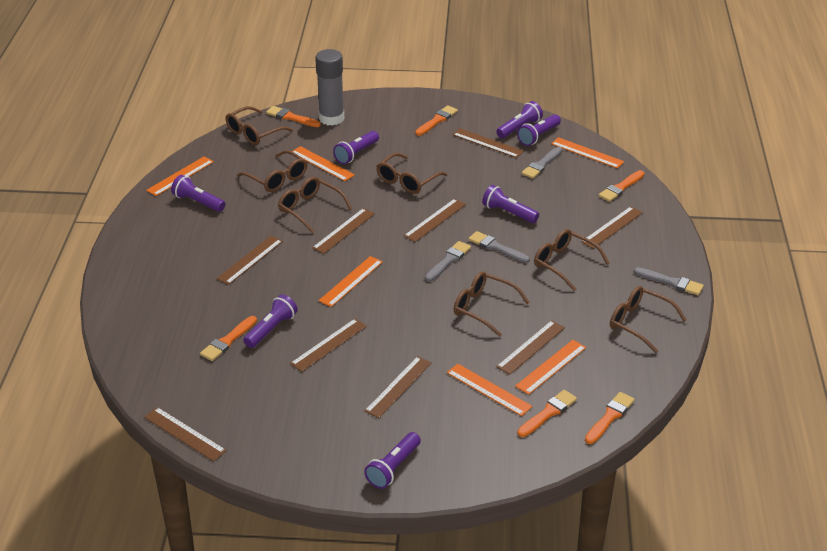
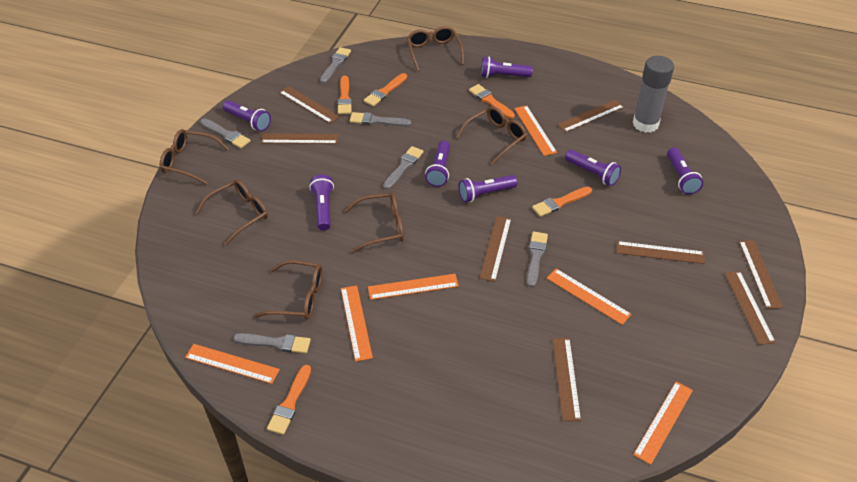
brown glasses: 7 -> 6
brown ruler: 9 -> 8
grey brush: 4 -> 6
orange brush: 6 -> 5

